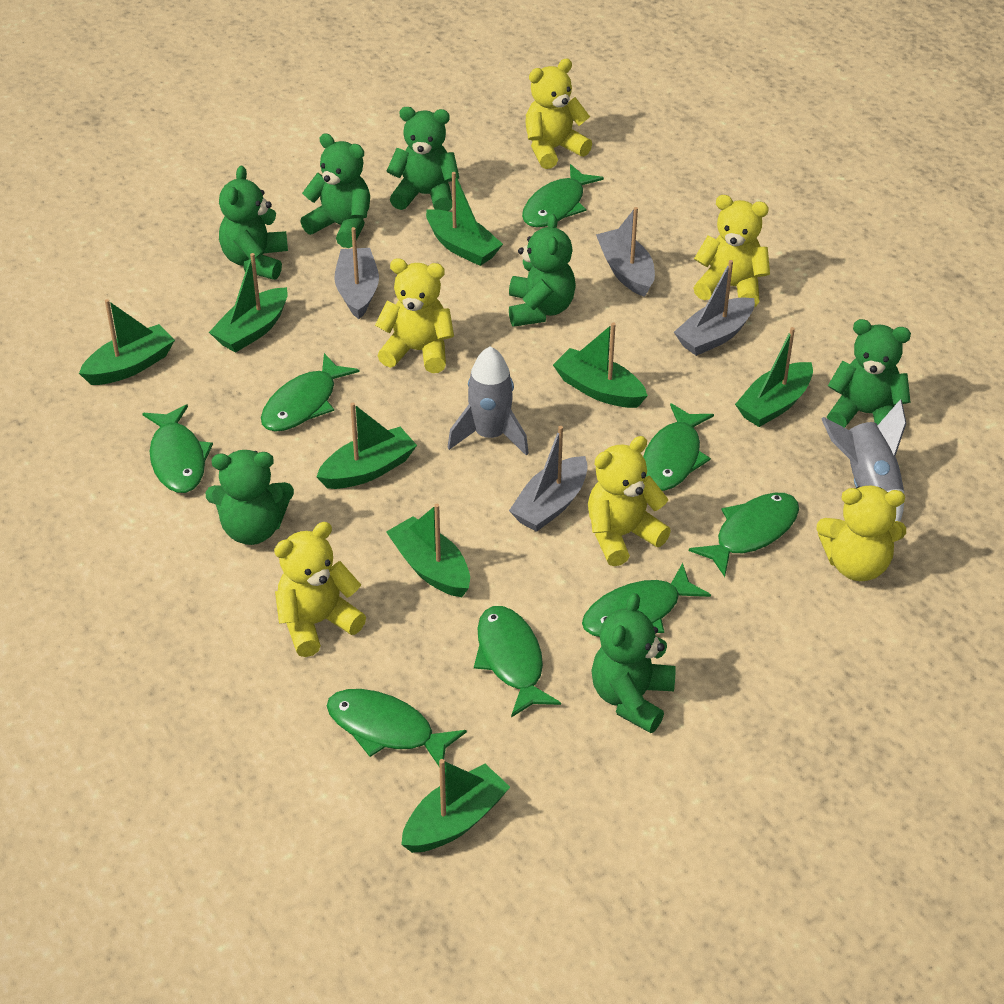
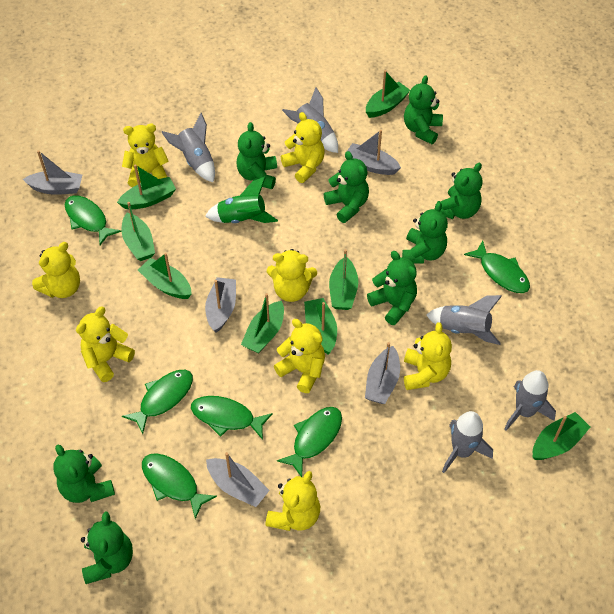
green fish: 8 -> 6
green rocket: 0 -> 1
green teddy bear: 7 -> 8
grey boat: 4 -> 5
grey rocket: 2 -> 5
yellow teddy bear: 6 -> 8

